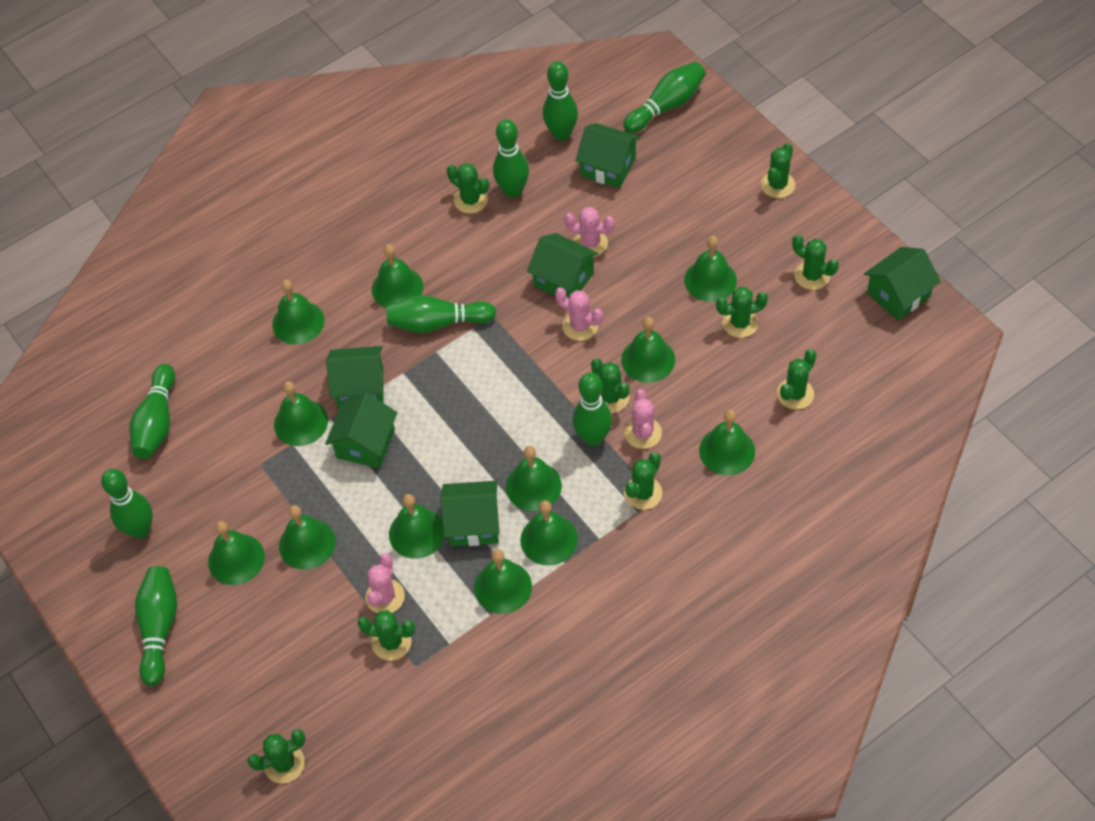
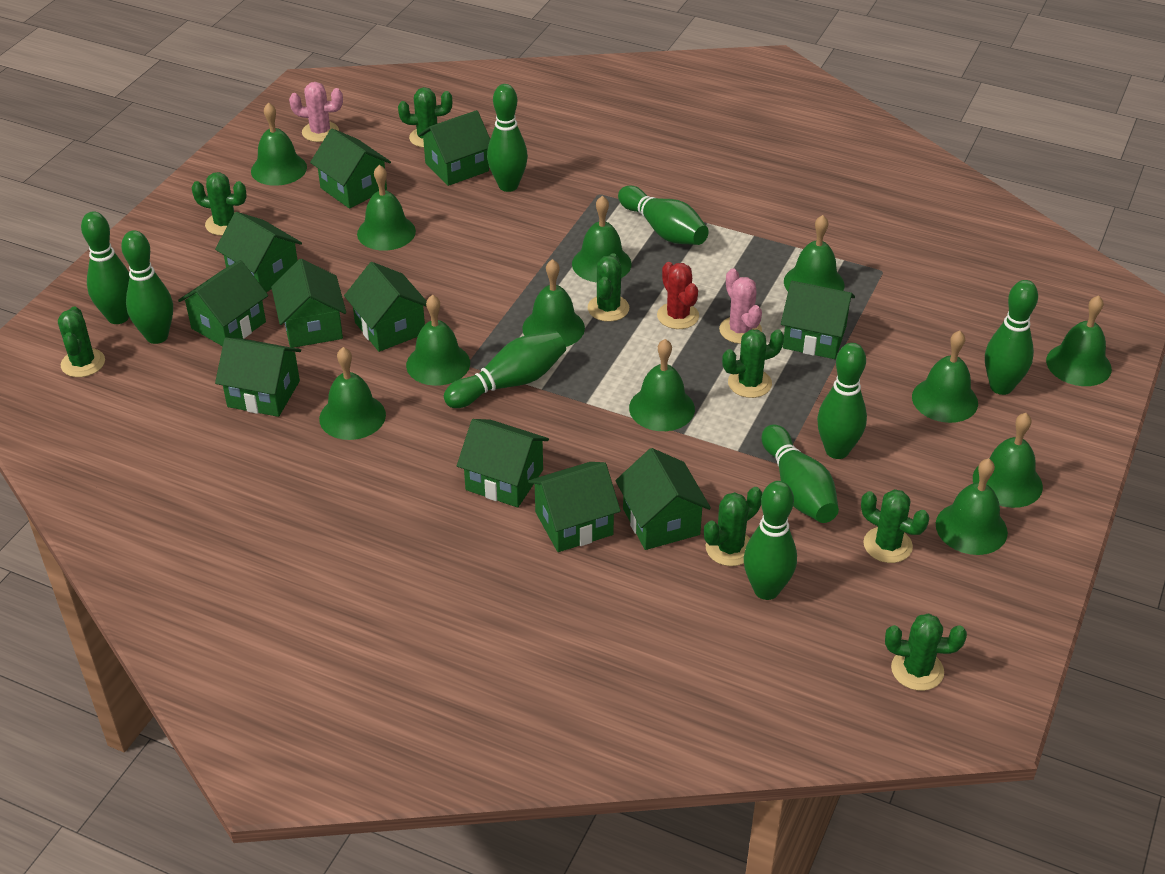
green bowling pin: 8 -> 9
green cactus: 9 -> 8
green house: 6 -> 11
pink cactus: 4 -> 2
red cactus: 0 -> 1

